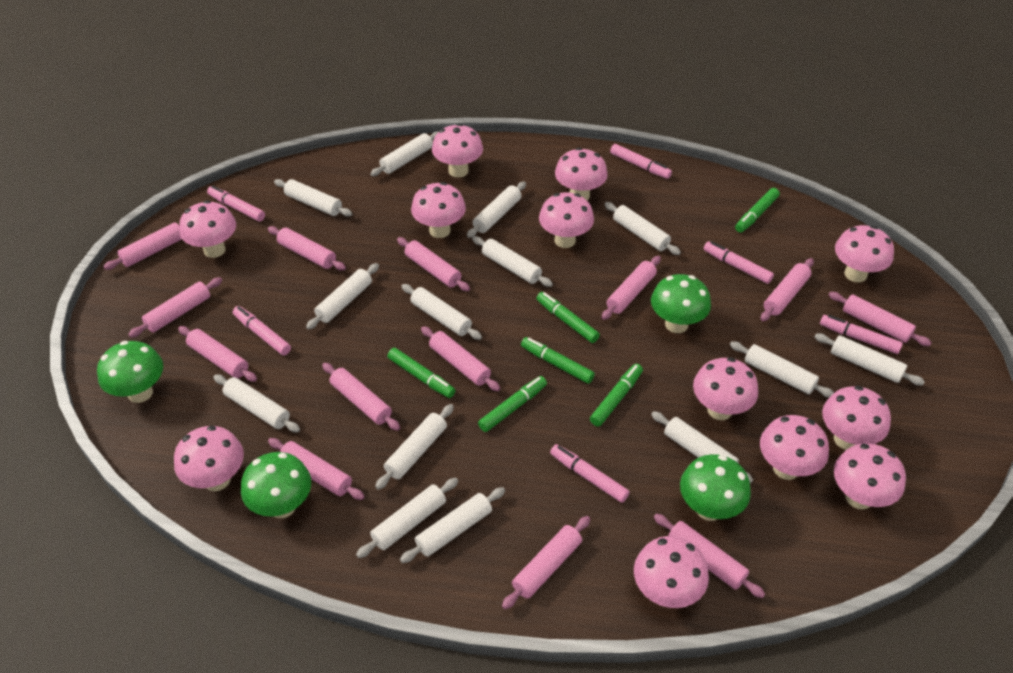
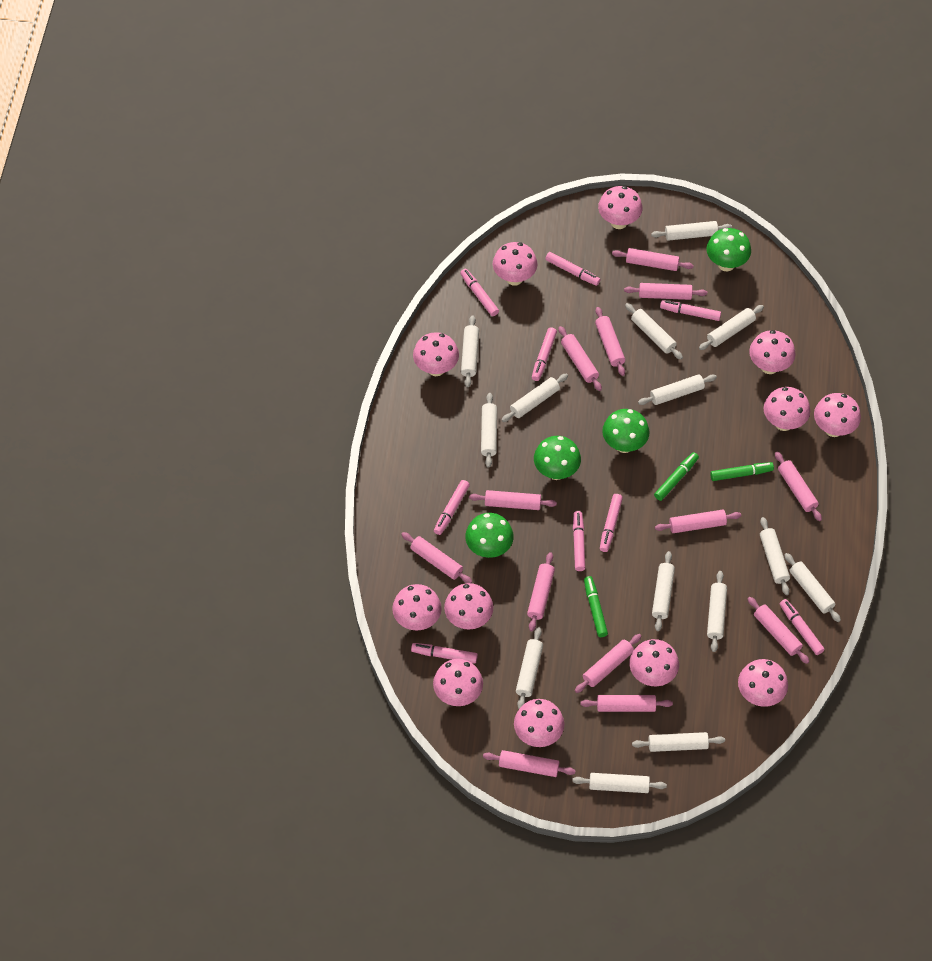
green marker: 6 -> 3
pink marker: 6 -> 9

